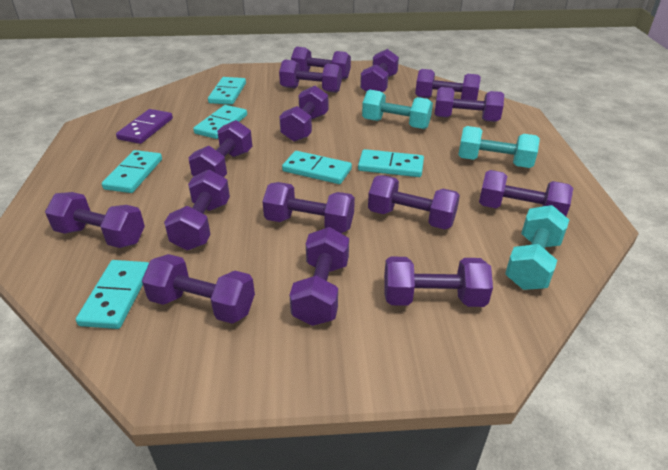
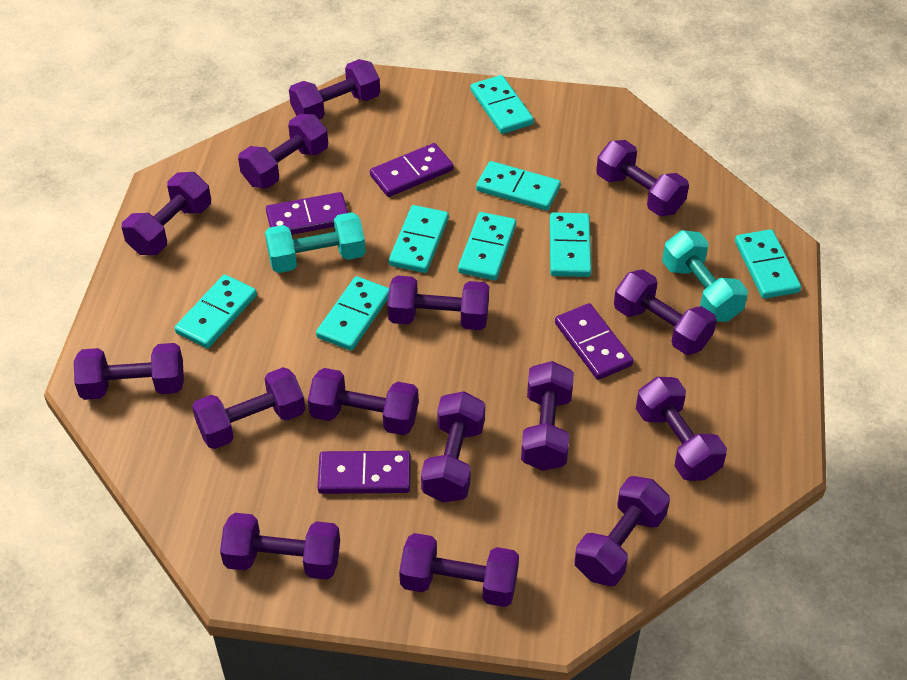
purple domino: 1 -> 4
turquoise domino: 6 -> 8
turquoise dumbbell: 3 -> 2

